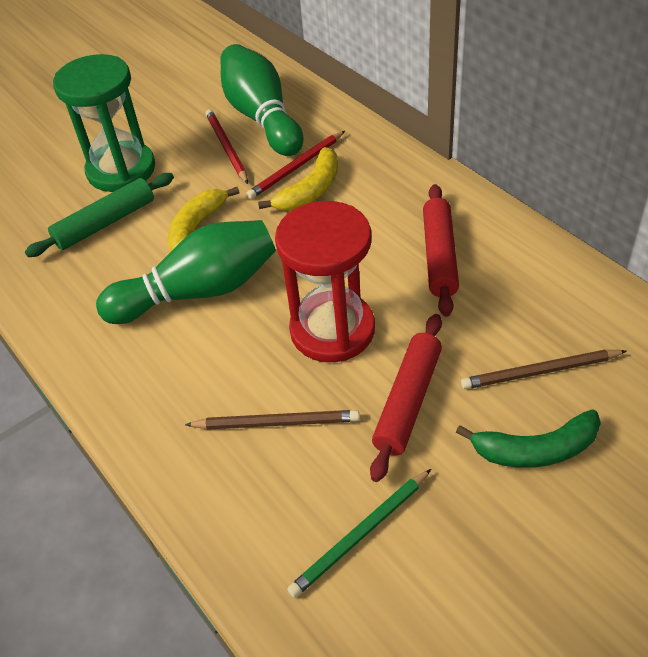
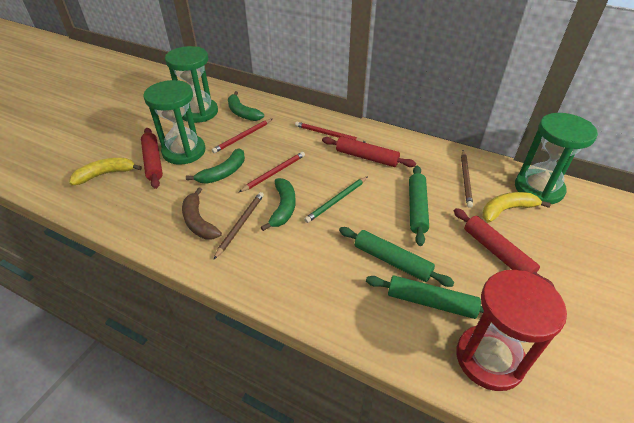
brown banana: 0 -> 1
green banana: 1 -> 3
green bowling pin: 2 -> 0
green hourglass: 1 -> 3
green rolling pin: 1 -> 3
red pencil: 2 -> 3
red rolling pin: 2 -> 3

